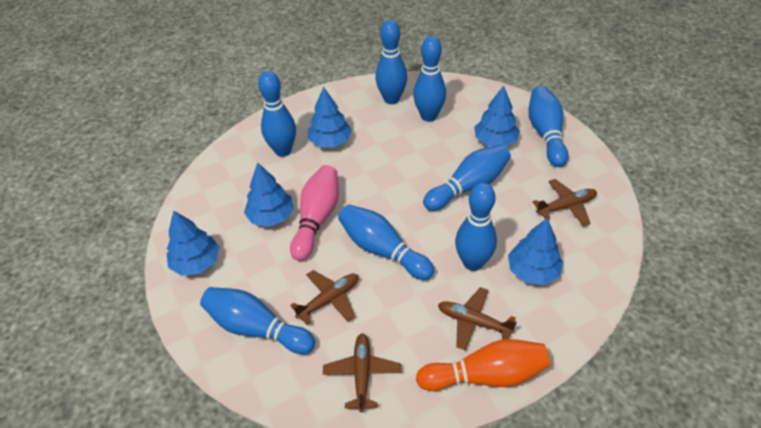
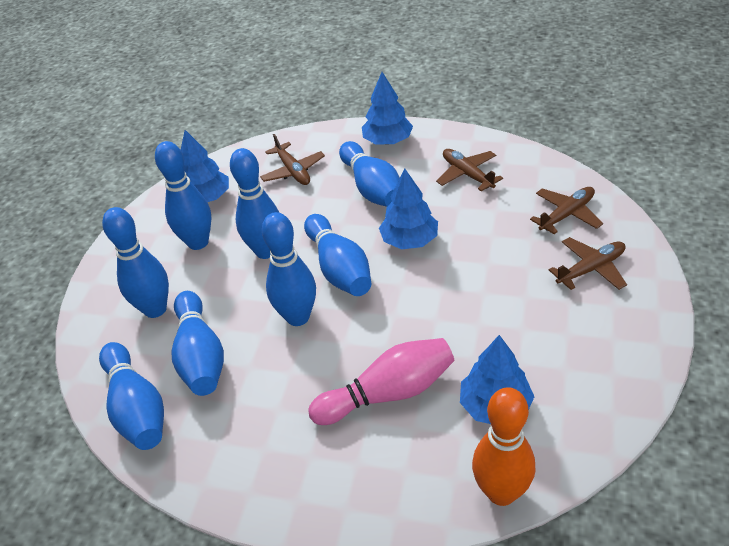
blue tree: 5 -> 4

